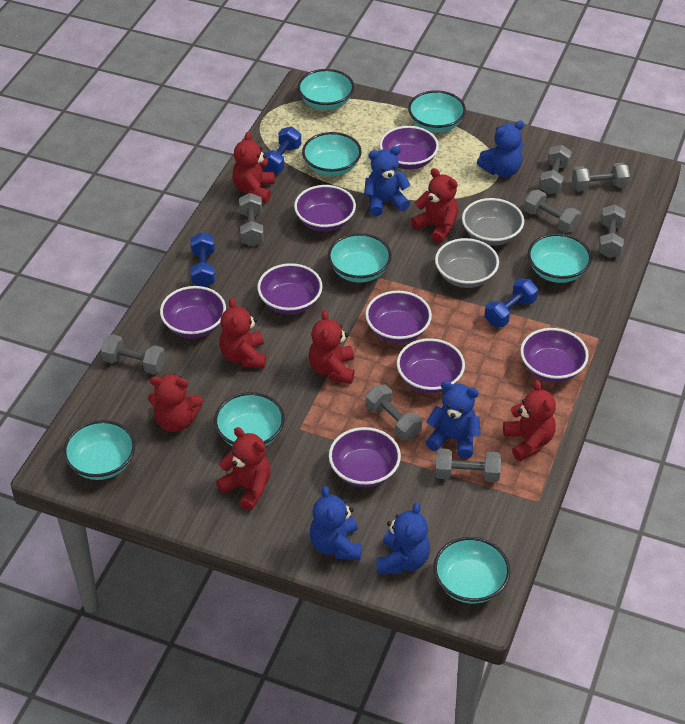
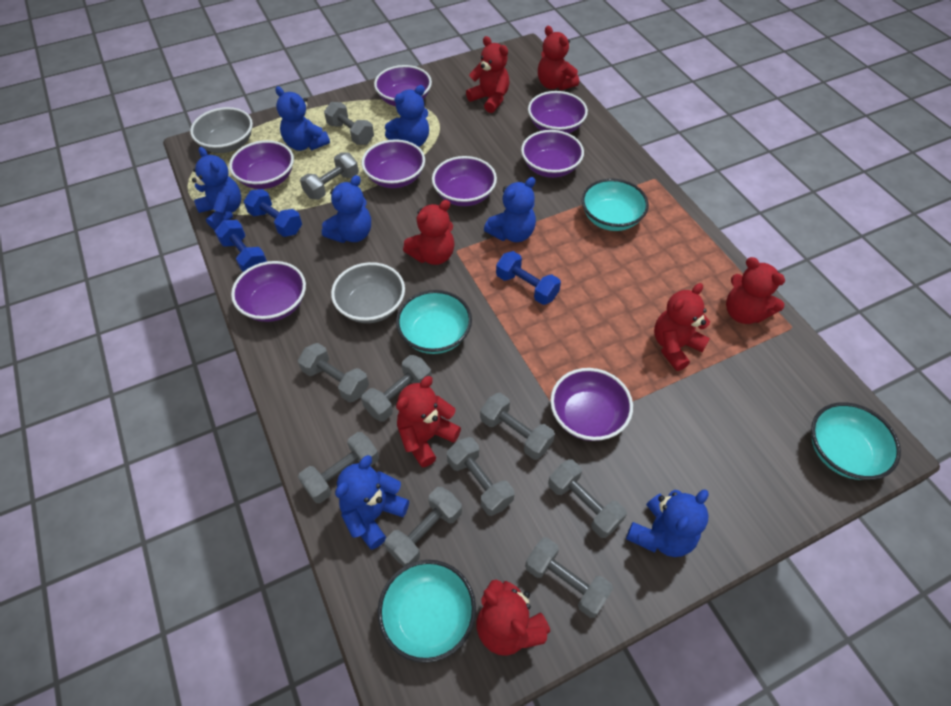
blue teddy bear: 5 -> 7
grey dumbbell: 8 -> 10
turquoise bowl: 8 -> 4

